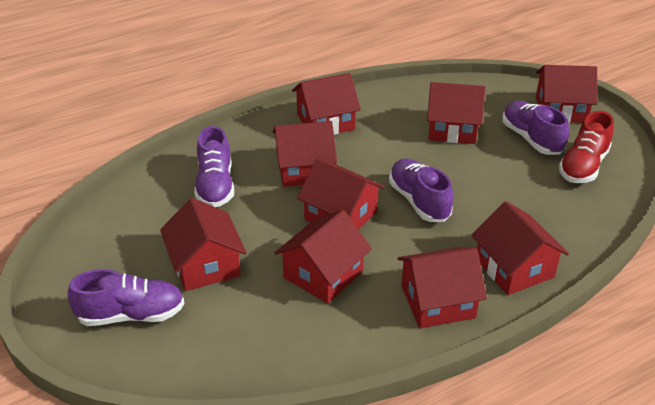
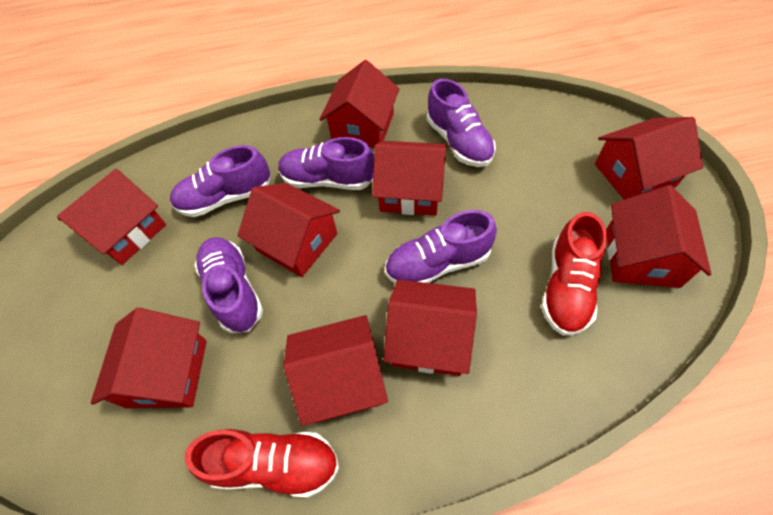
purple shoe: 4 -> 5
red shoe: 1 -> 2

